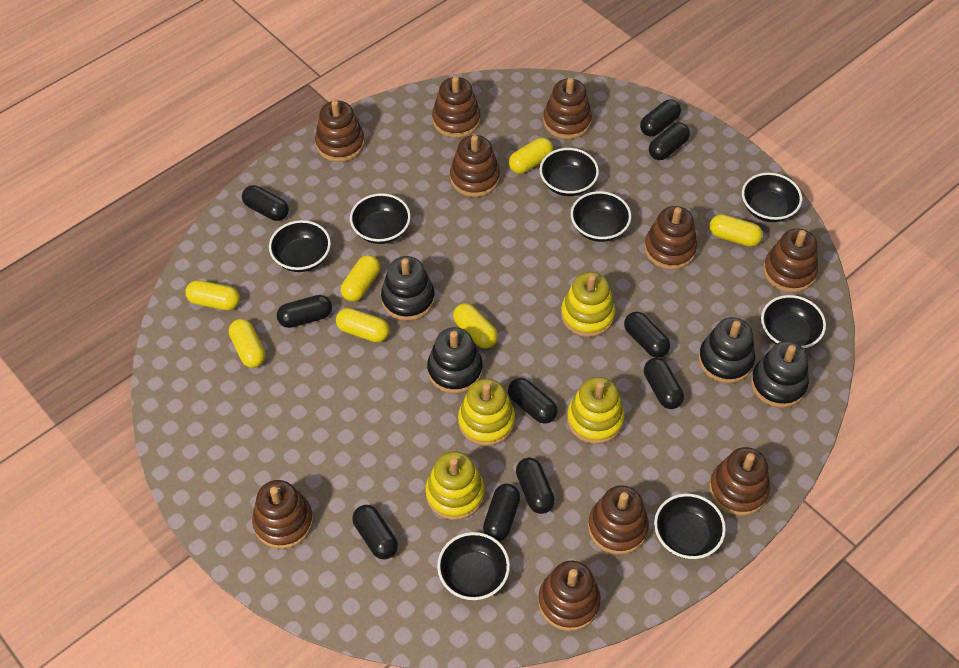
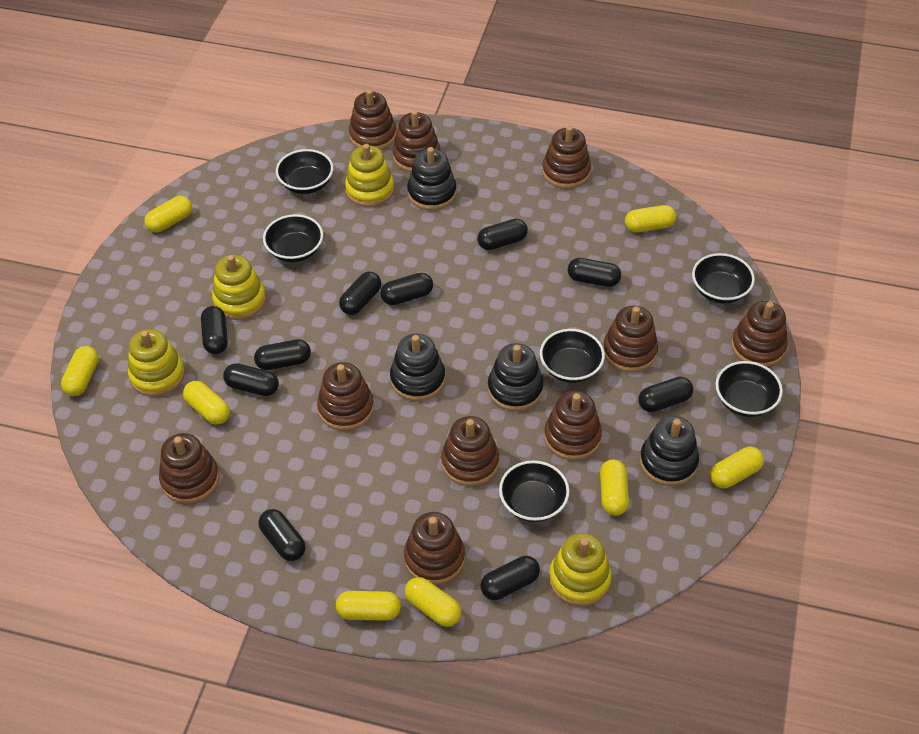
black bowl: 8 -> 6
yellow capsule: 7 -> 8

